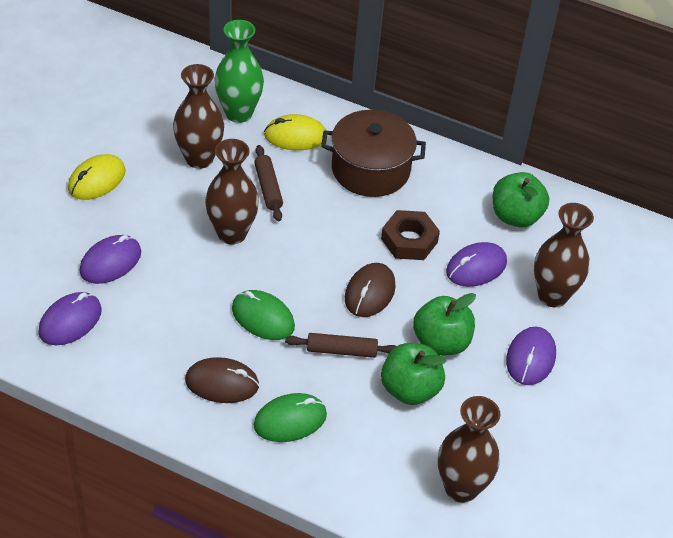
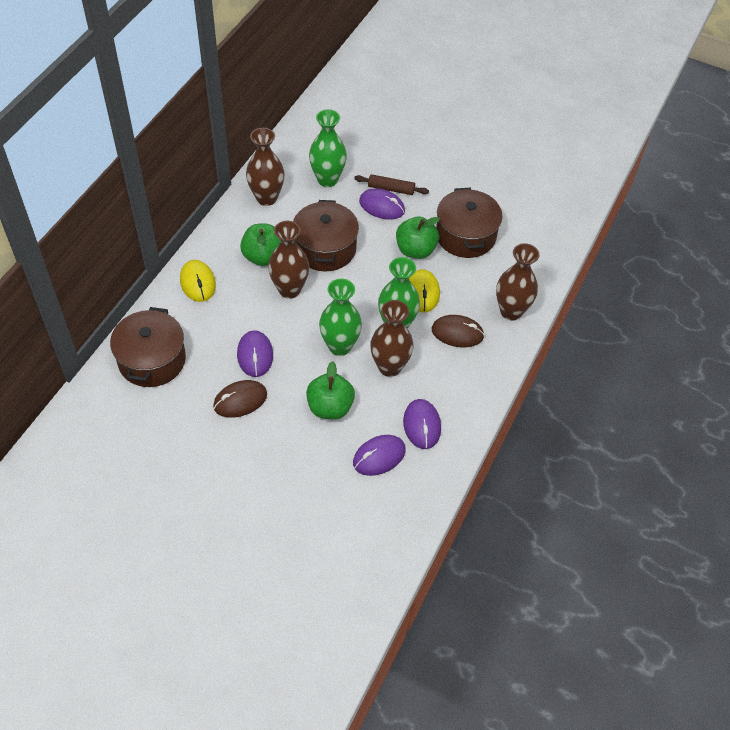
brown nut: 1 -> 0
brown pot: 1 -> 3
brown rolling pin: 2 -> 1
green mouse: 2 -> 0
green vase: 1 -> 3

